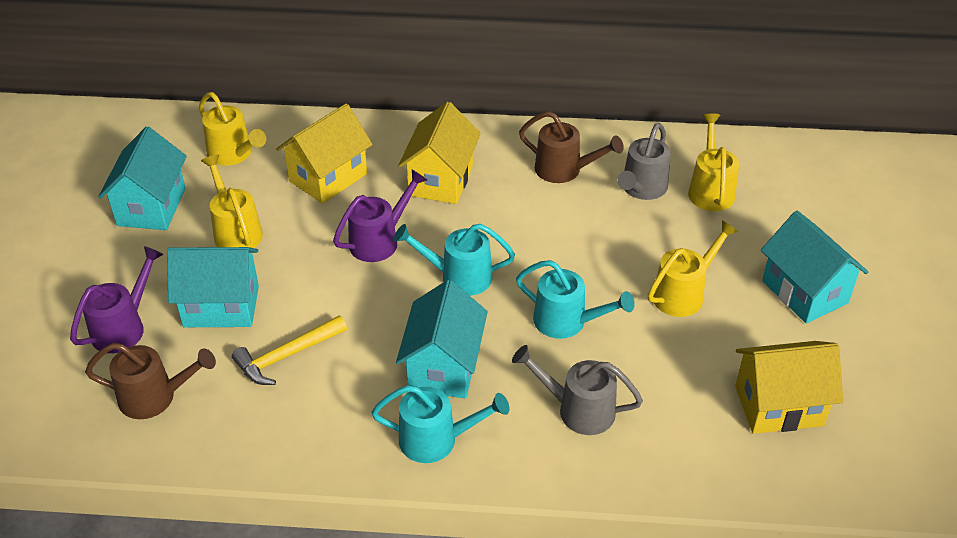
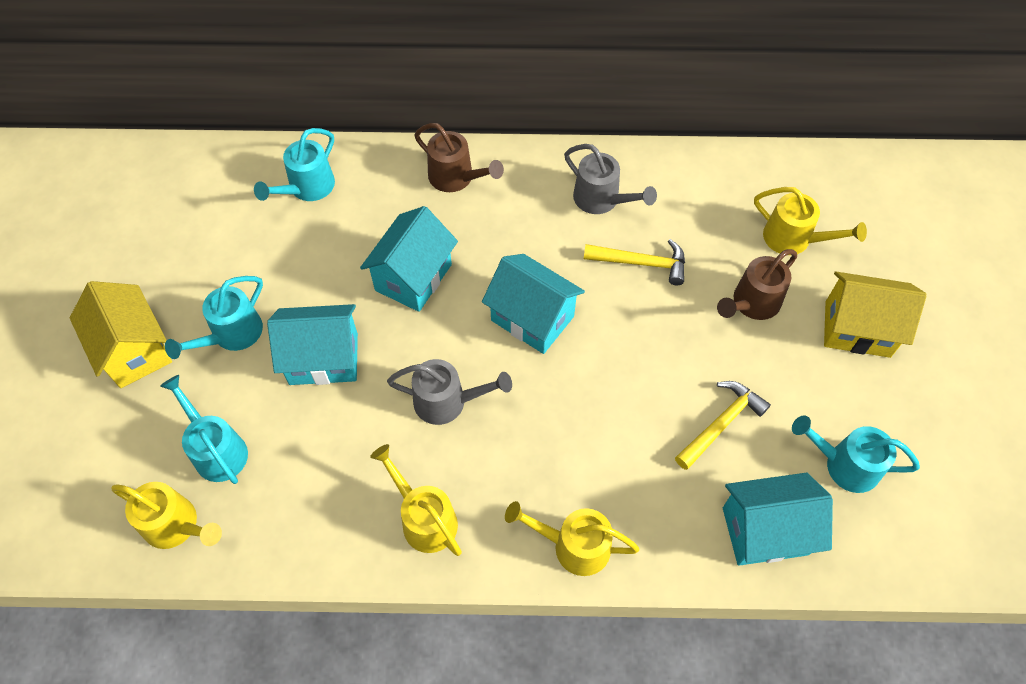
purple watering can: 2 -> 0
turquoise watering can: 3 -> 4
yellow hammer: 1 -> 2
yellow house: 3 -> 2

